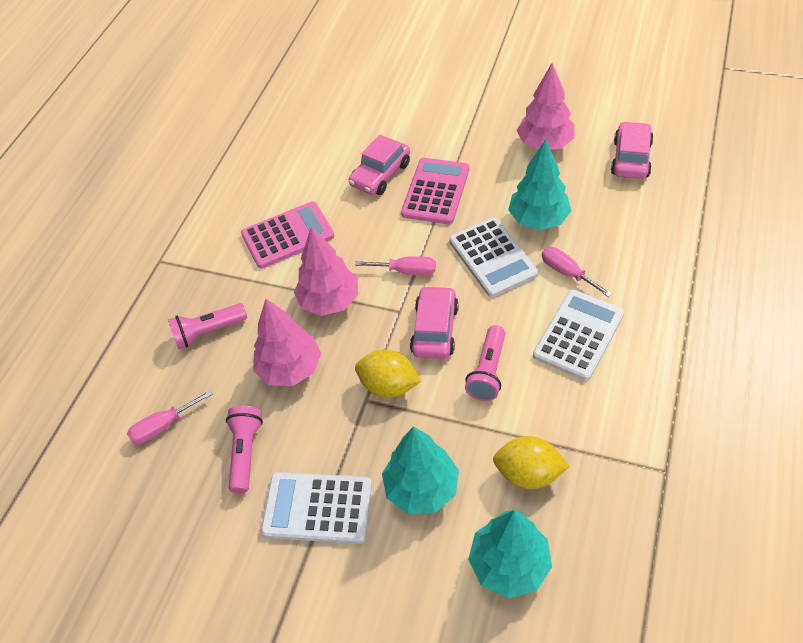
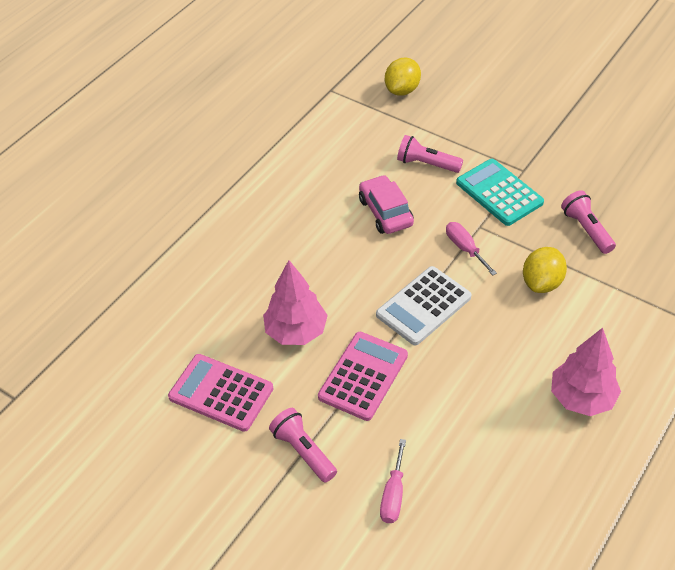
pink car: 3 -> 1
pink screwdriver: 3 -> 2
pink tree: 3 -> 2
turquoise calculator: 0 -> 1
turquoise tree: 3 -> 0
white calculator: 3 -> 1

